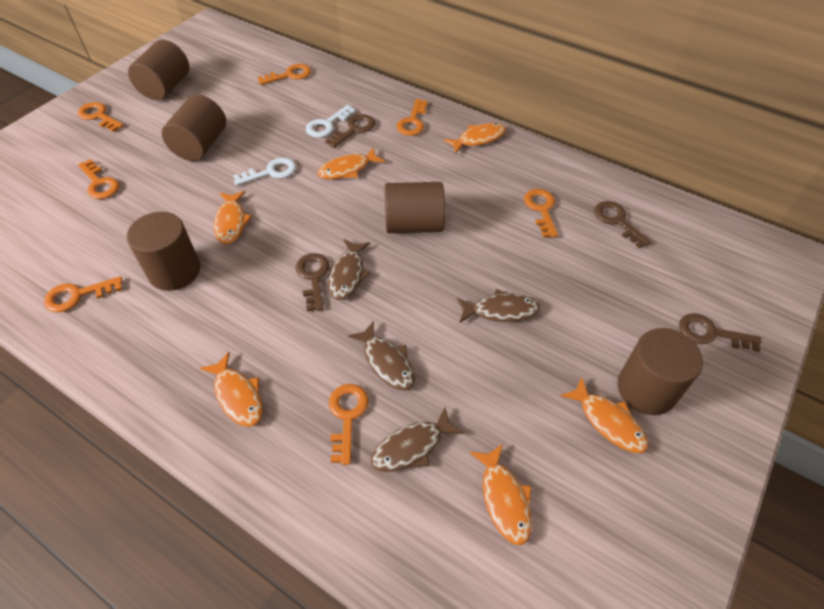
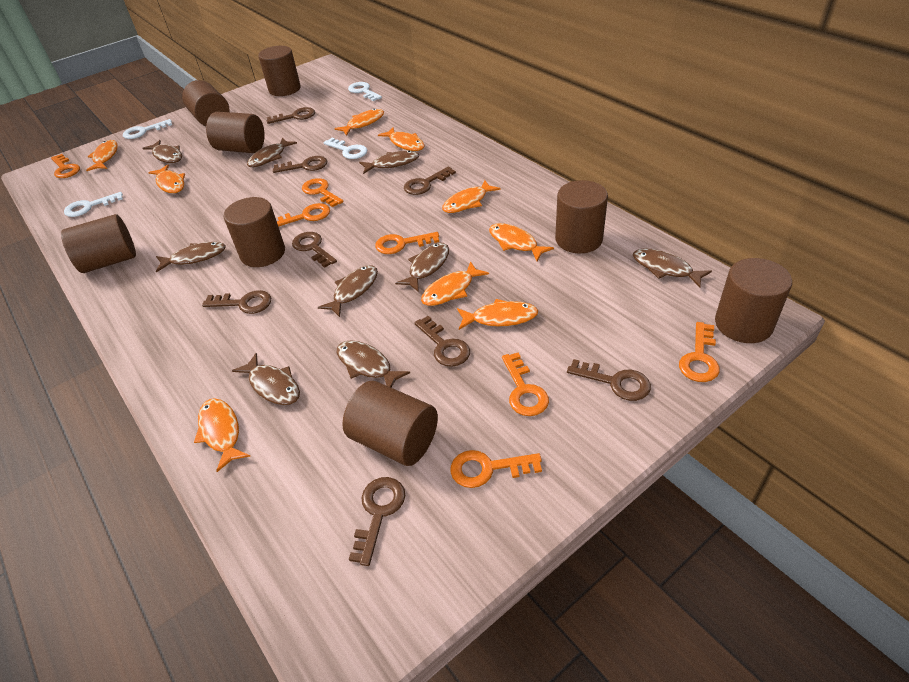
brown cylinder: 5 -> 8
brown fish: 4 -> 9
brown key: 4 -> 8
orange fish: 6 -> 9
white key: 2 -> 4

